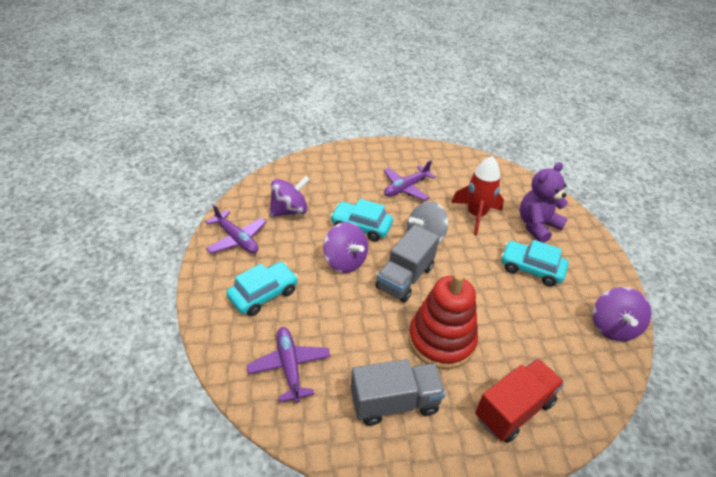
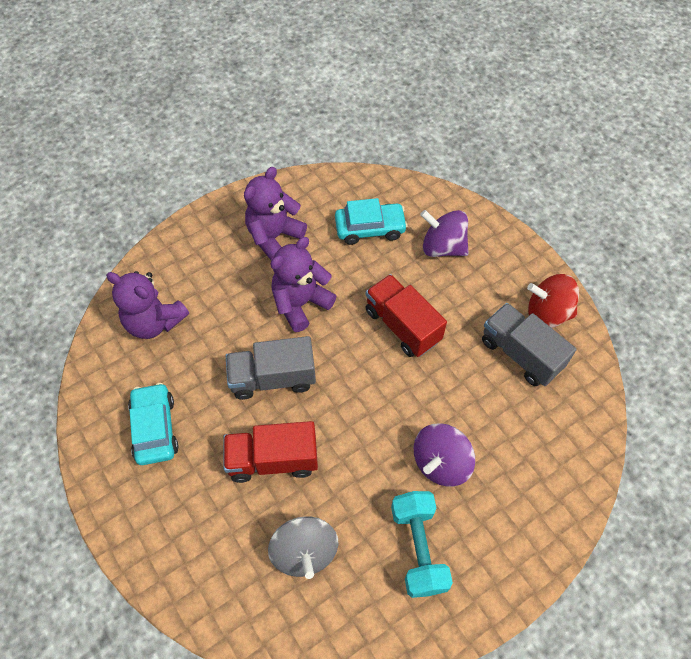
purple plane: 3 -> 0
purple spinning top: 3 -> 2
purple teddy bear: 1 -> 3
red rocket: 1 -> 0
red spinning top: 0 -> 1
red stacking toy: 1 -> 0
red truck: 1 -> 2
turquoise car: 3 -> 2
turquoise dumbbell: 0 -> 1

